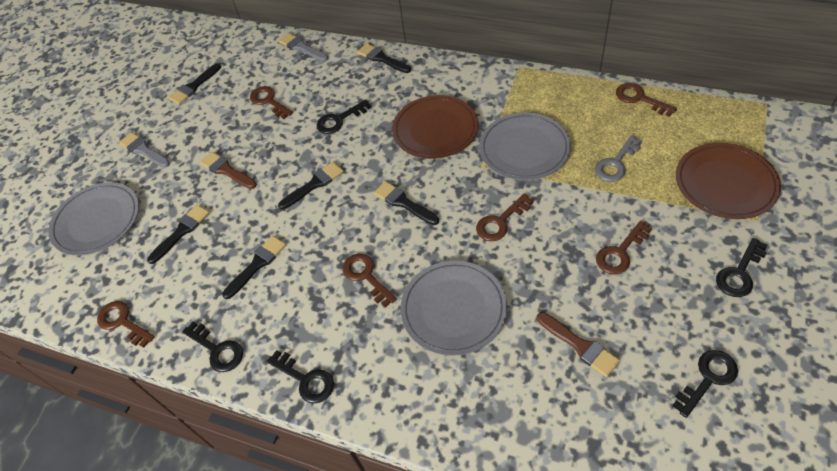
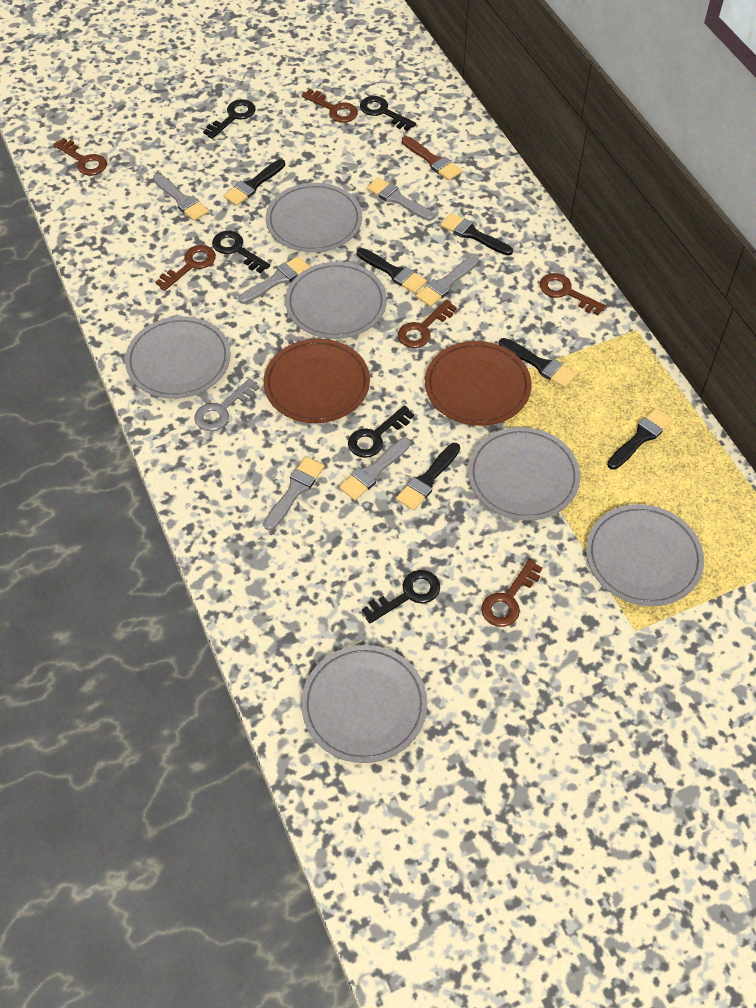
brown brush: 2 -> 1
grey brush: 2 -> 6
grey plate: 3 -> 6

